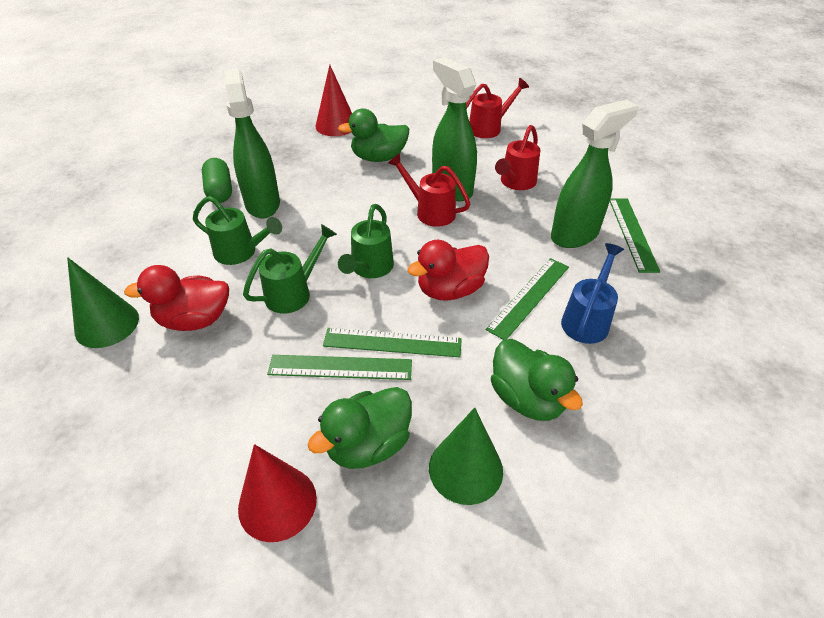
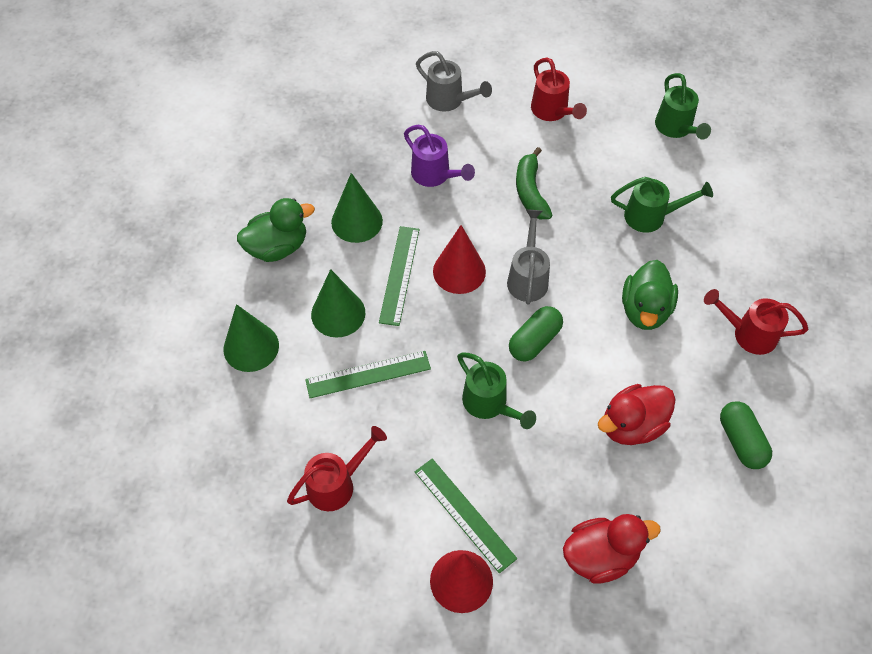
blue watering can: 1 -> 0
green banana: 0 -> 1
green capsule: 1 -> 2
green cone: 2 -> 3
green duck: 3 -> 2
green ruler: 4 -> 3
green spray bottle: 3 -> 0
grey watering can: 0 -> 2
purple watering can: 0 -> 1

